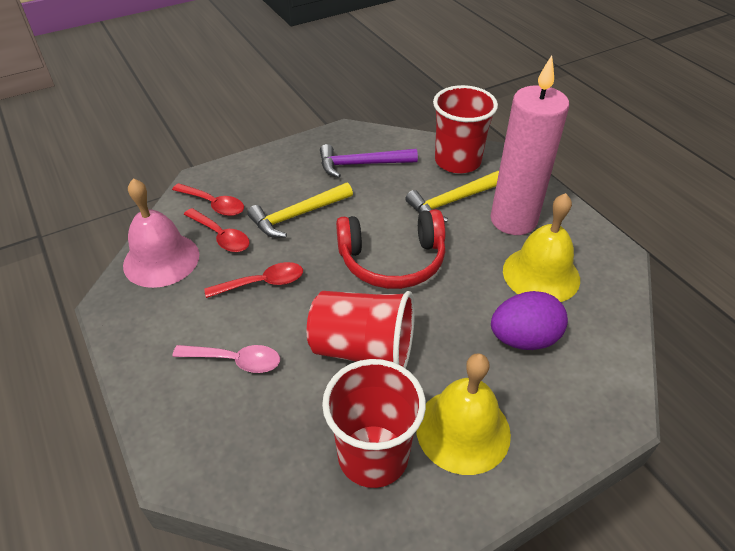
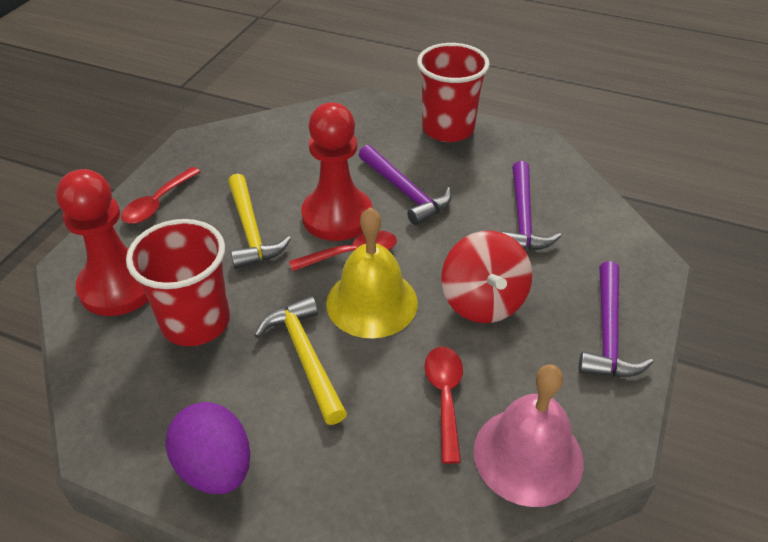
pink candle: 1 -> 0
pink spoon: 1 -> 0
purple hammer: 1 -> 3
red cup: 3 -> 2
red headphones: 1 -> 0
red pawn: 0 -> 2
red spinning top: 0 -> 1
yellow bell: 2 -> 1

